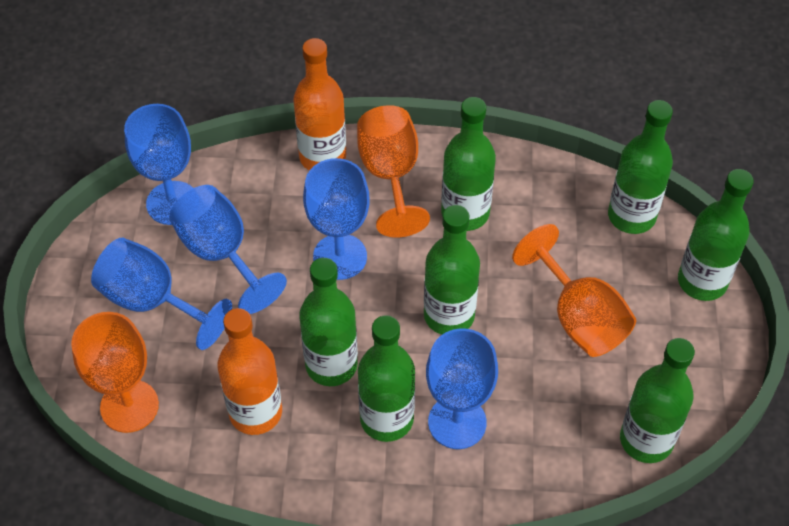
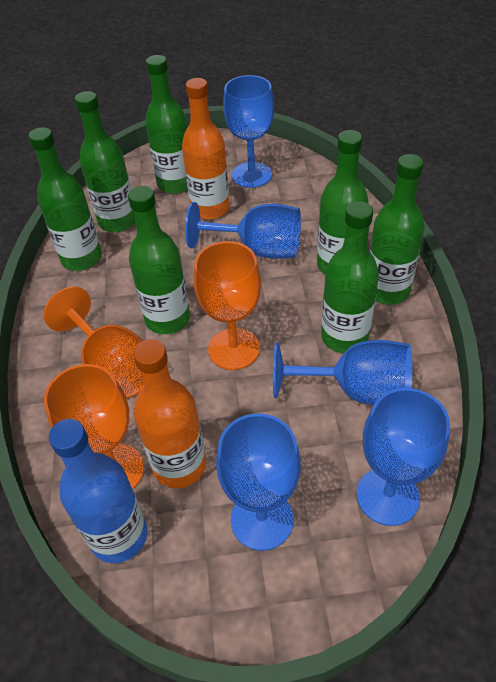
blue bottle: 0 -> 1

